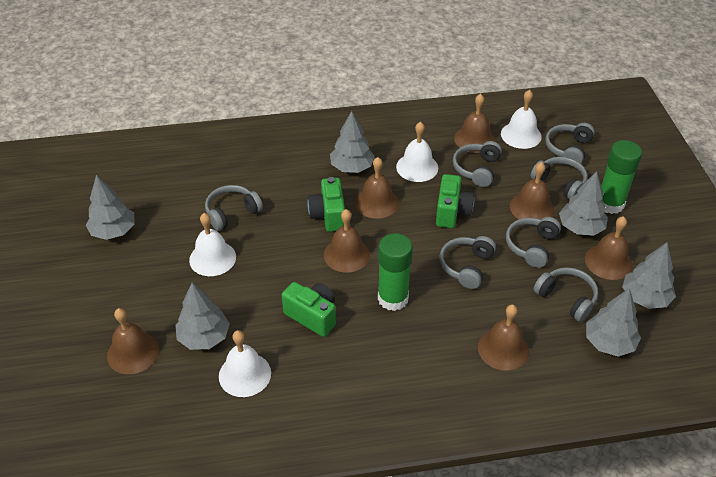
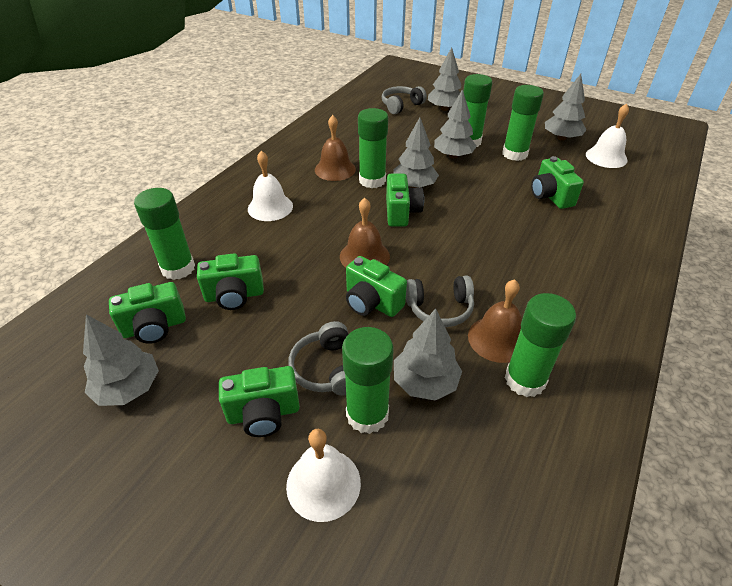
brown bell: 7 -> 3
green camera: 3 -> 6
green glue stick: 2 -> 6
grey headphones: 7 -> 3
white bell: 4 -> 3

